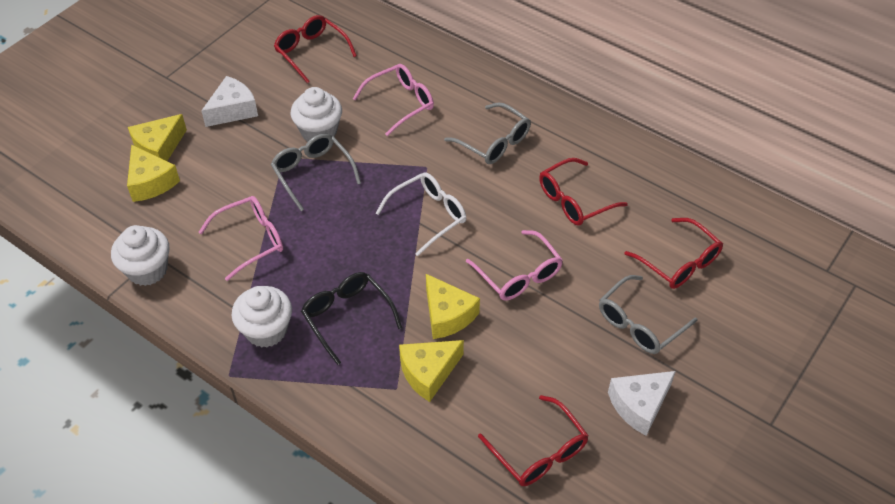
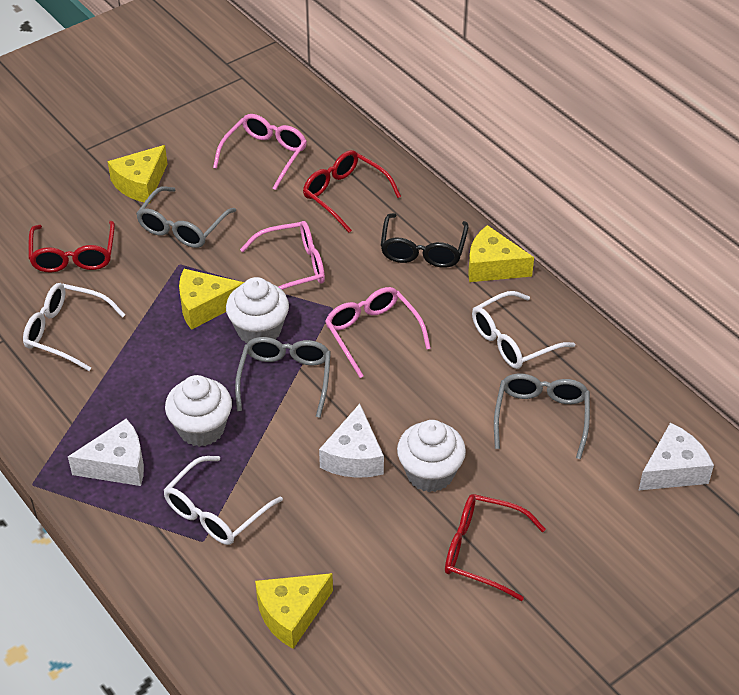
red glasses: 4 -> 3
white cheese: 2 -> 3
white glasses: 1 -> 3

